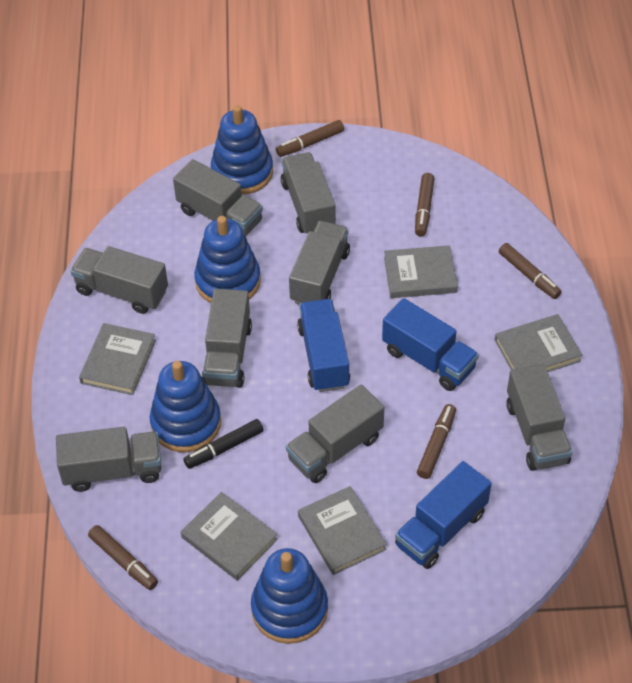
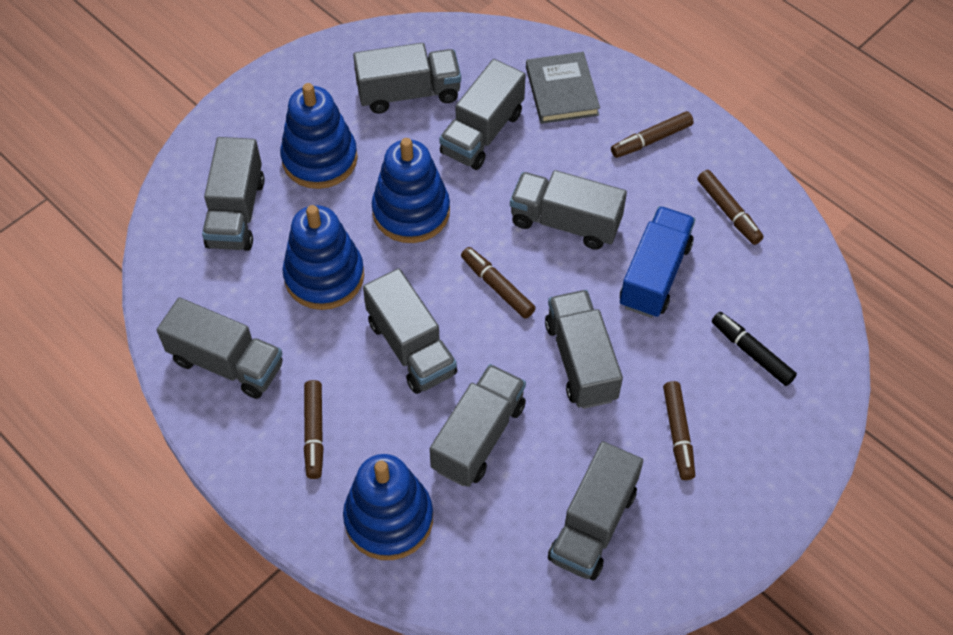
blue truck: 3 -> 1
grey book: 5 -> 1
grey truck: 8 -> 9

